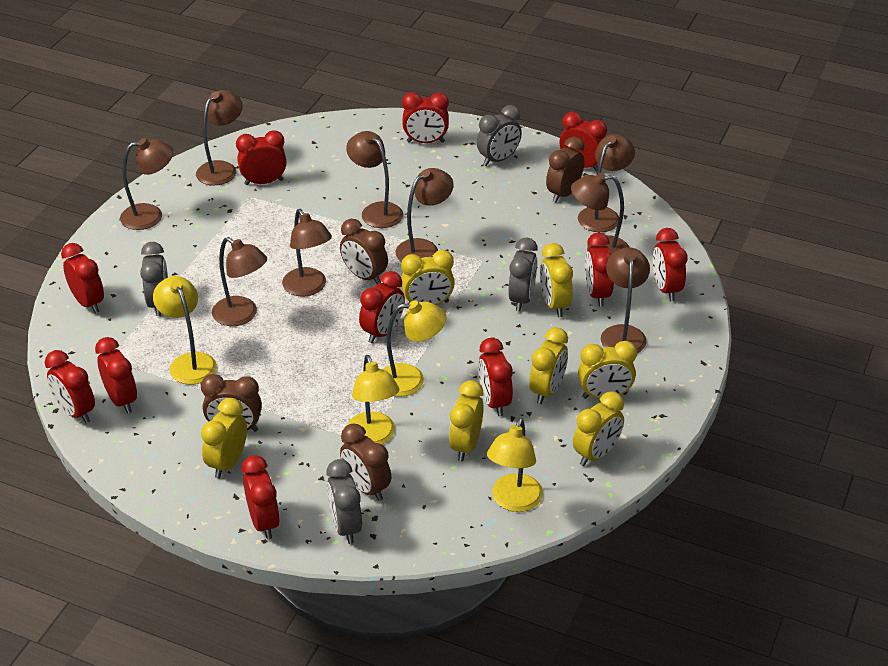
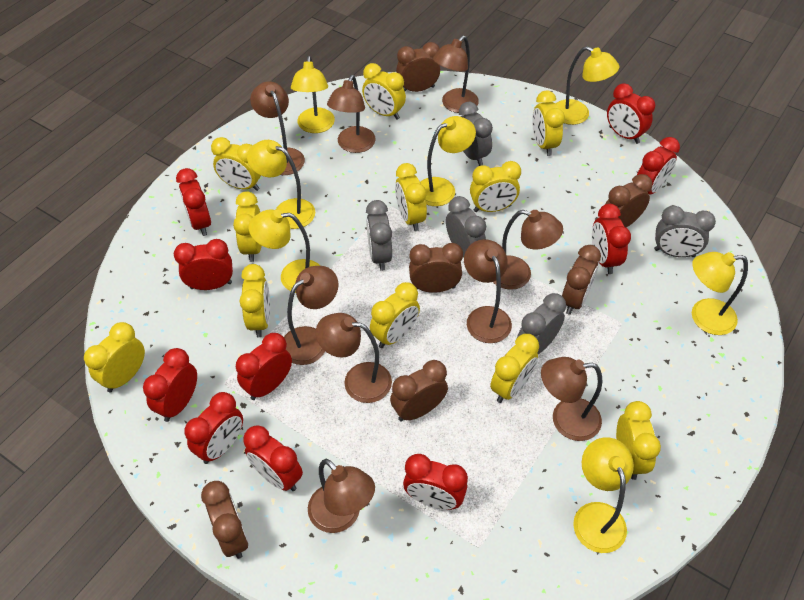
brown clock: 4 -> 6
grey clock: 4 -> 5
red clock: 11 -> 10
yellow clock: 7 -> 11
yellow lamp: 4 -> 7

